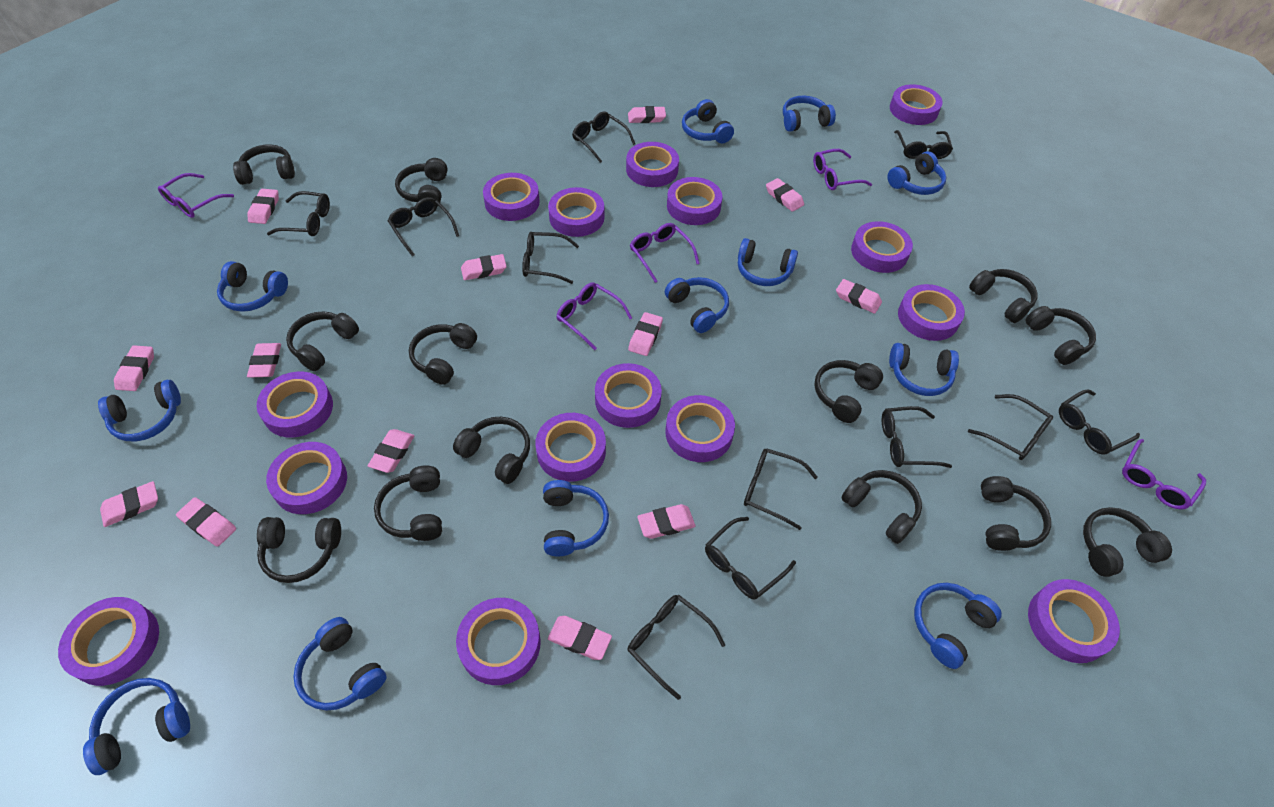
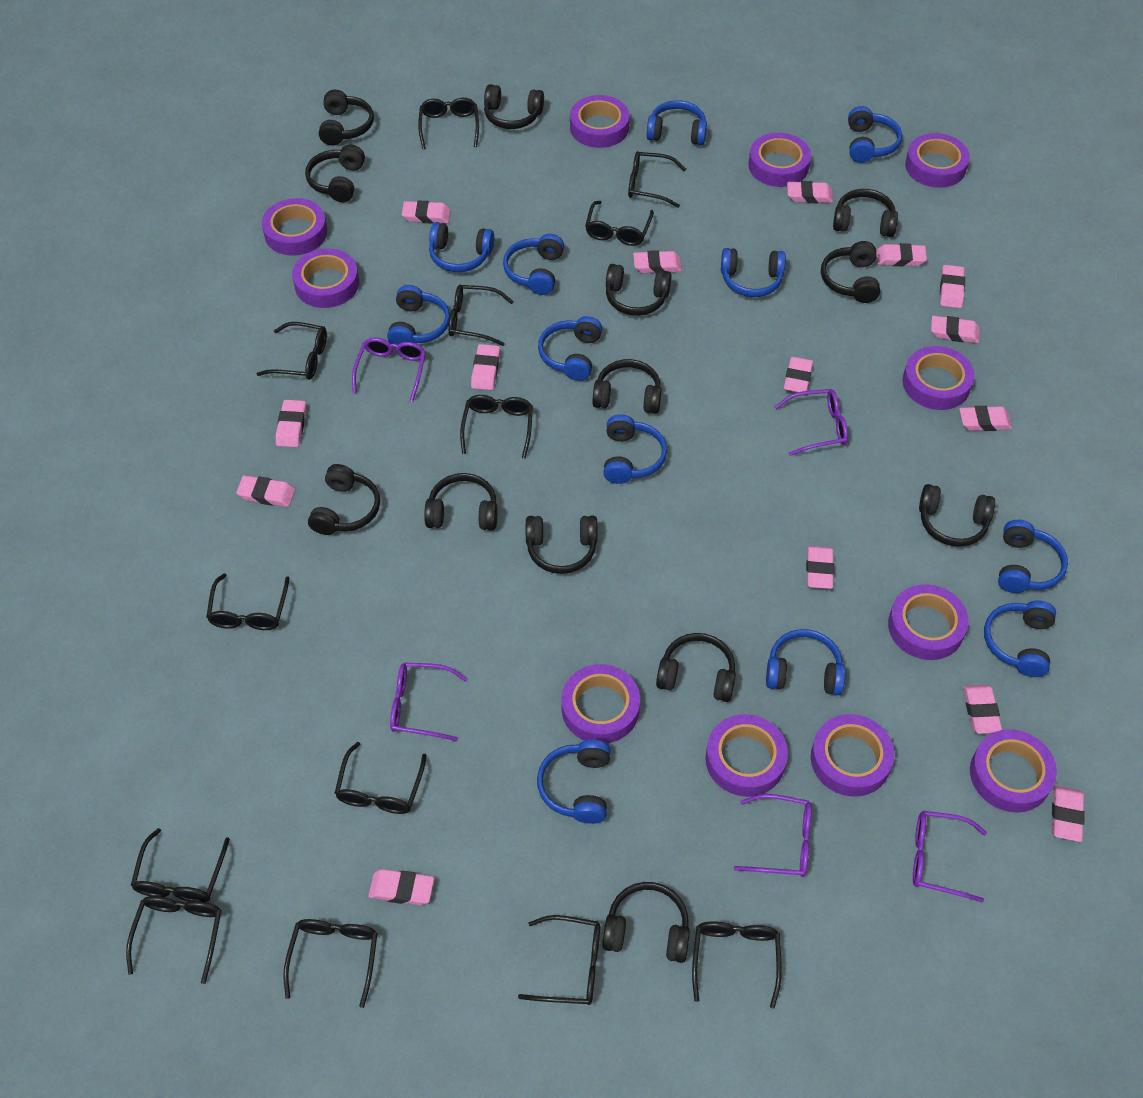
black glasses: 11 -> 13
pink eraser: 13 -> 15
purple tape: 15 -> 11

